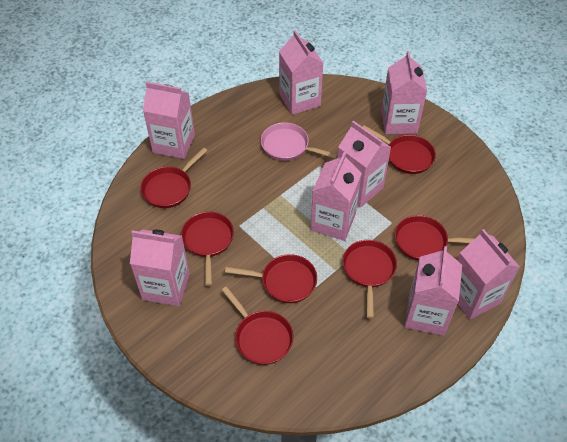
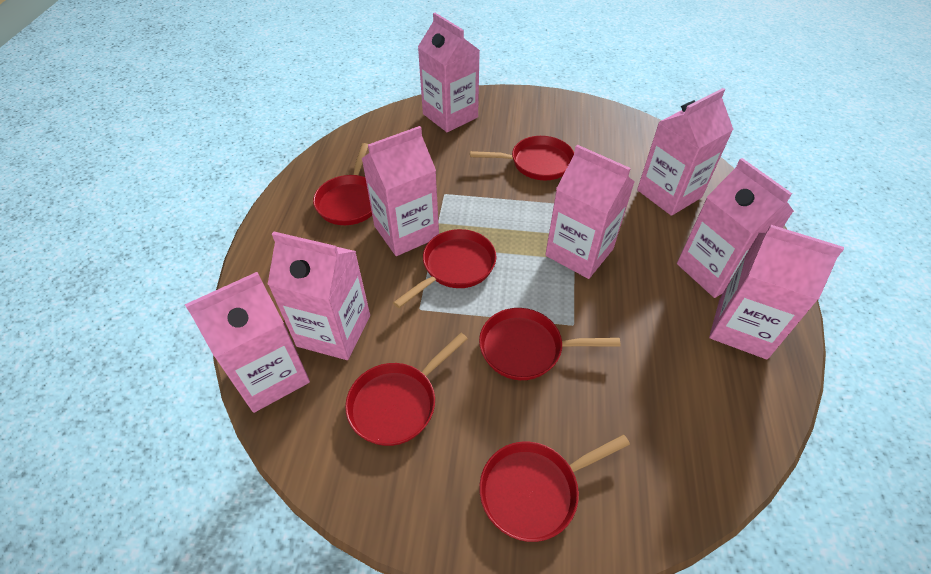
pink pan: 1 -> 0
red pan: 7 -> 6

